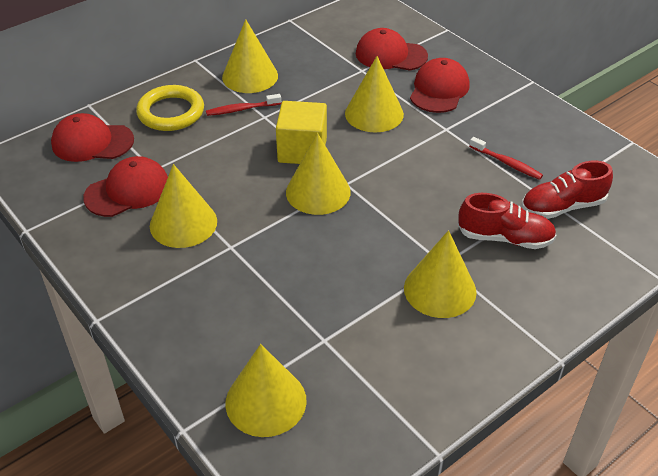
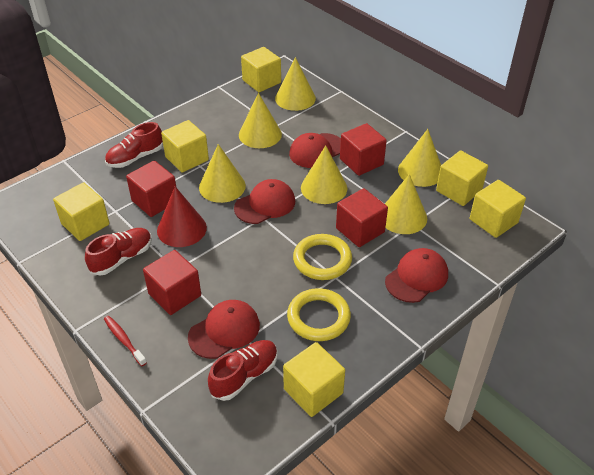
red cone: 0 -> 1
red cube: 0 -> 4
red shoe: 2 -> 3
red toothbrush: 2 -> 1
yellow cube: 1 -> 6
yellow ring: 1 -> 2

